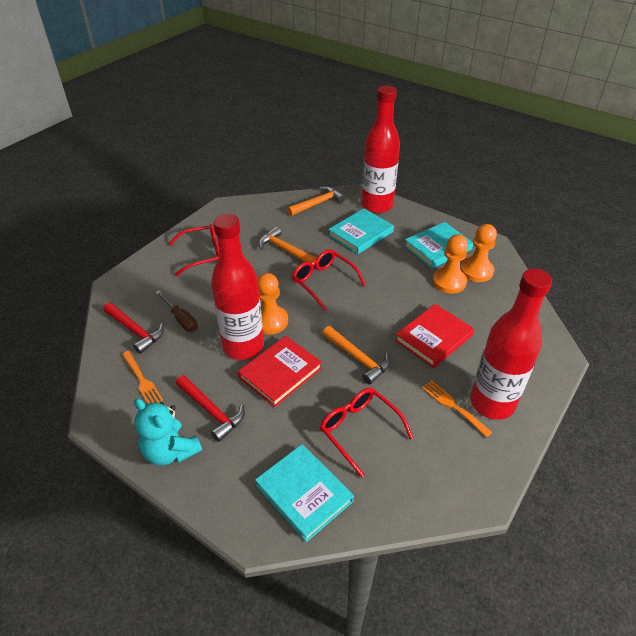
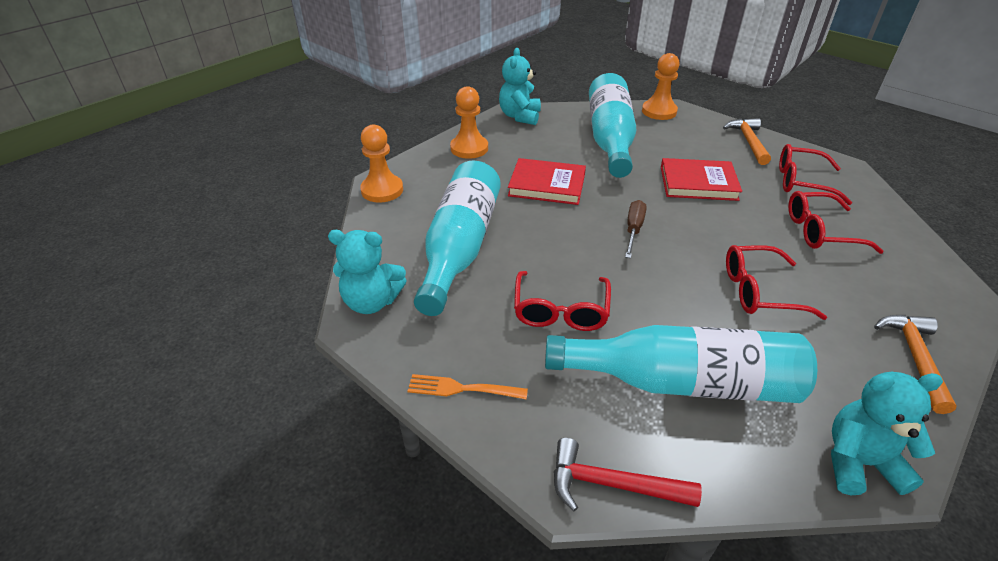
orange fork: 2 -> 1
orange hammer: 3 -> 2
red bottle: 3 -> 0
red glasses: 3 -> 4
red hammer: 2 -> 1
turquoise book: 3 -> 0
turquoise bottle: 0 -> 3
turquoise teddy bear: 1 -> 3

